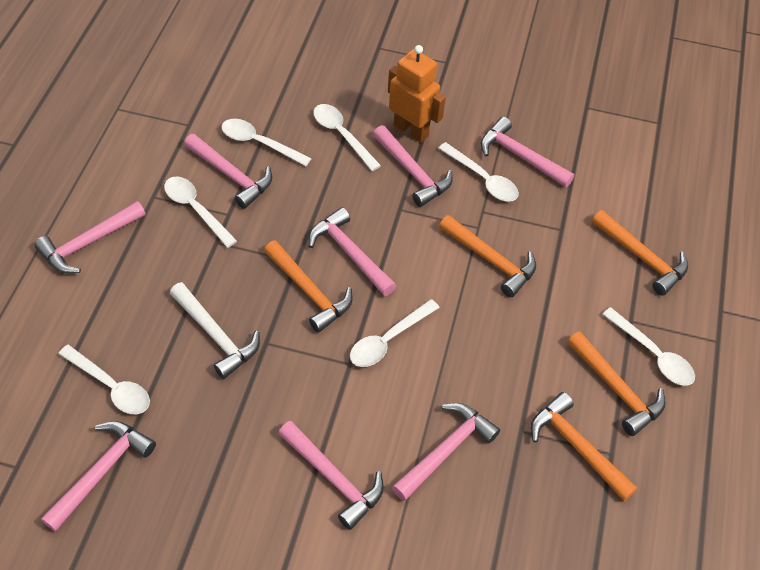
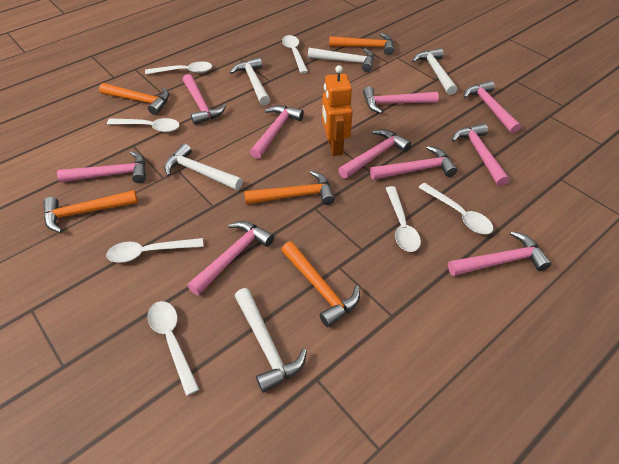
pink hammer: 8 -> 10
white hammer: 1 -> 5

